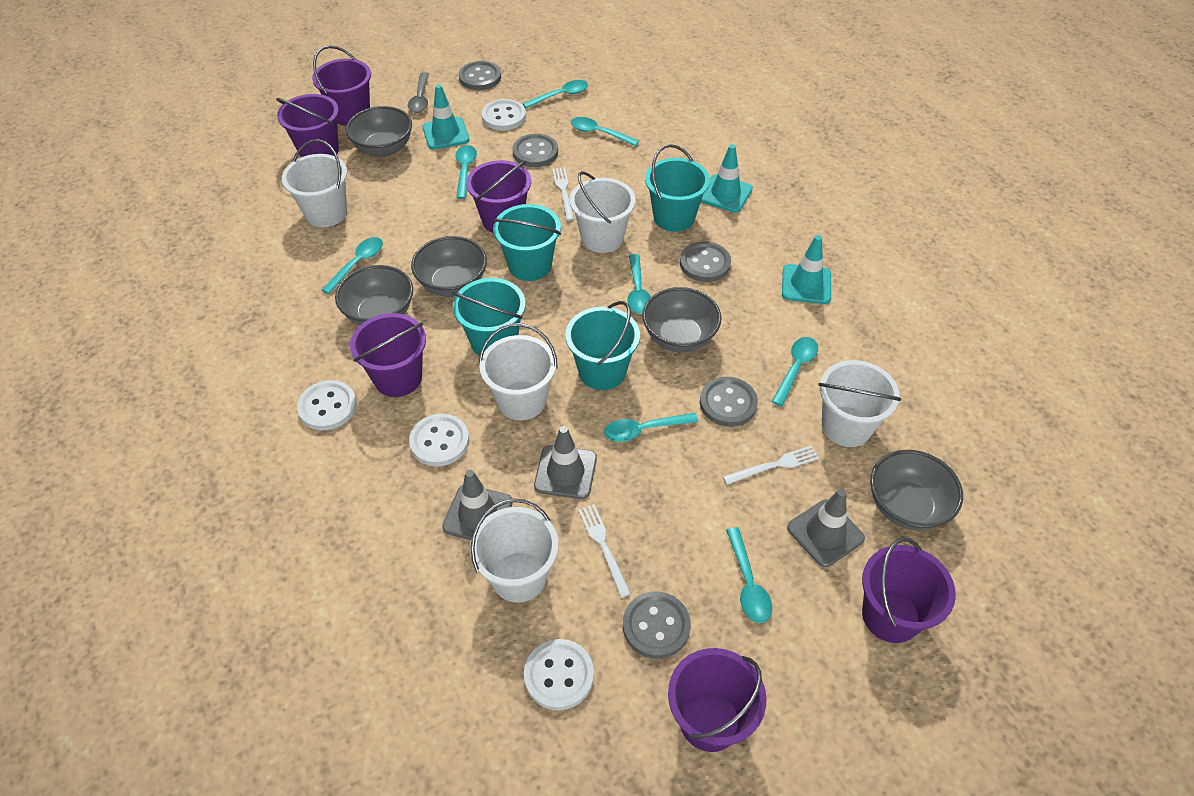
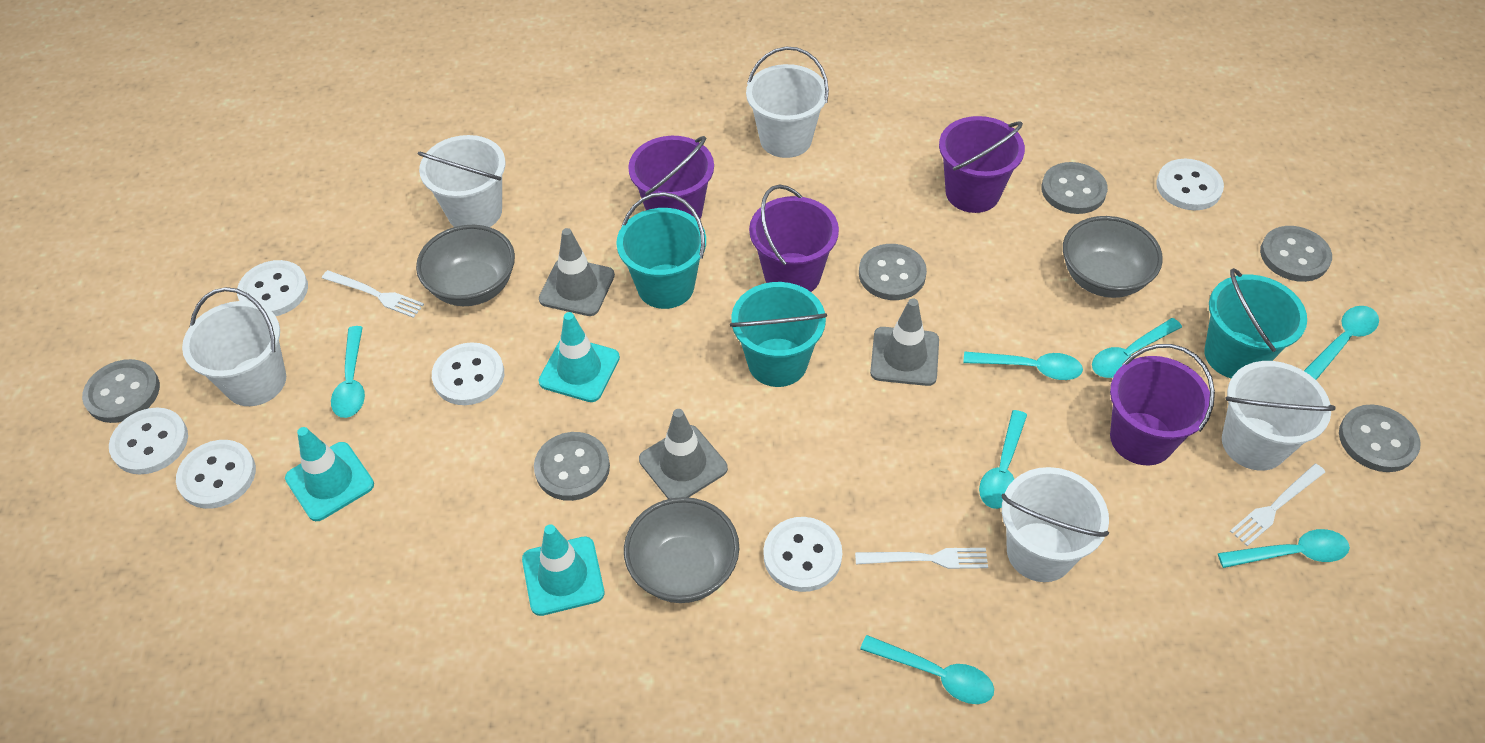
grey bowl: 5 -> 3
grey button: 5 -> 6
grey spoon: 1 -> 0
purple bucket: 6 -> 4
turquoise bucket: 4 -> 3
turquoise spoon: 8 -> 7
white button: 4 -> 6

